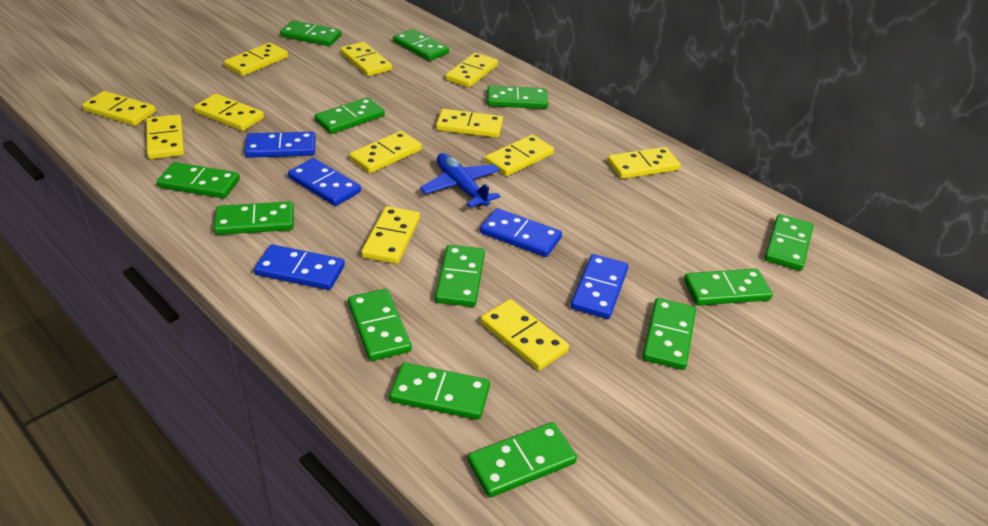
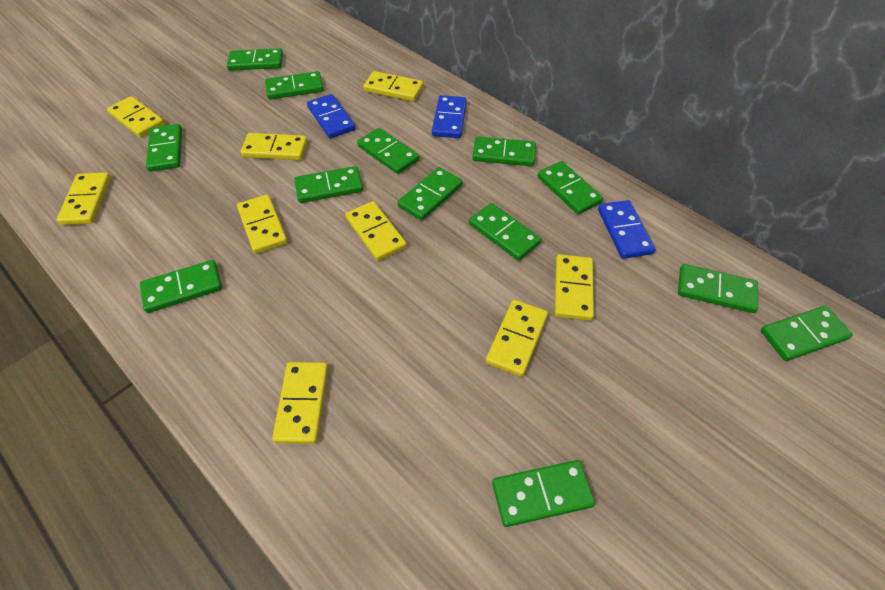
blue domino: 5 -> 3
blue plane: 1 -> 0
yellow domino: 12 -> 9

